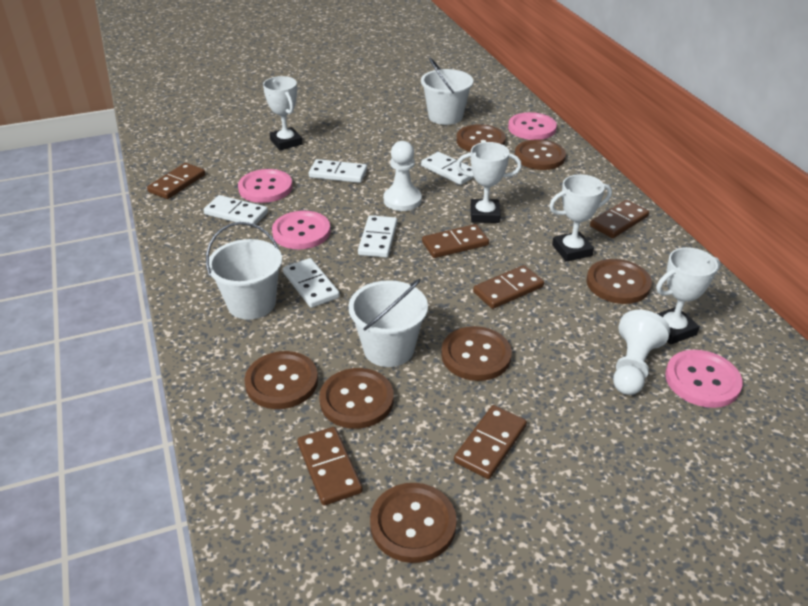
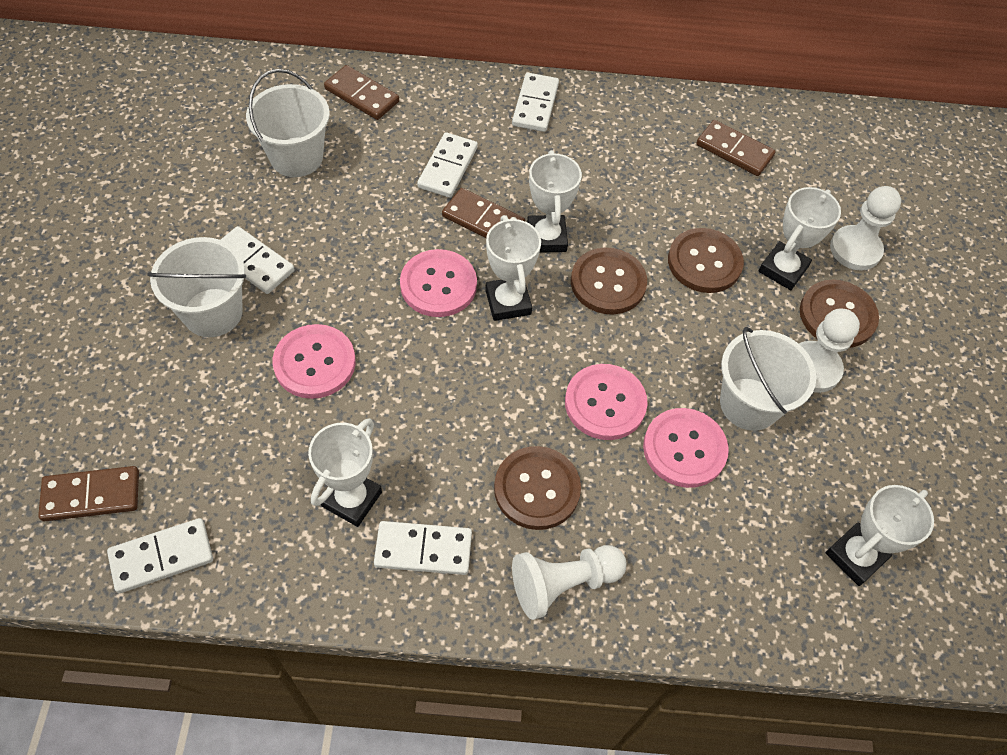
brown button: 7 -> 4
brown domino: 6 -> 4
white pawn: 2 -> 3
white trophy: 4 -> 5

